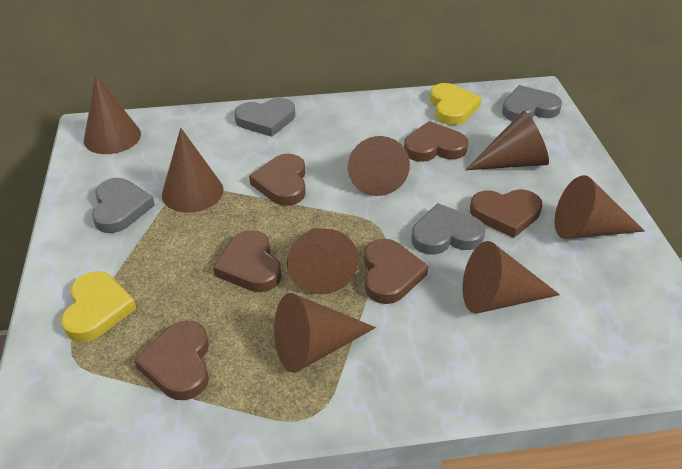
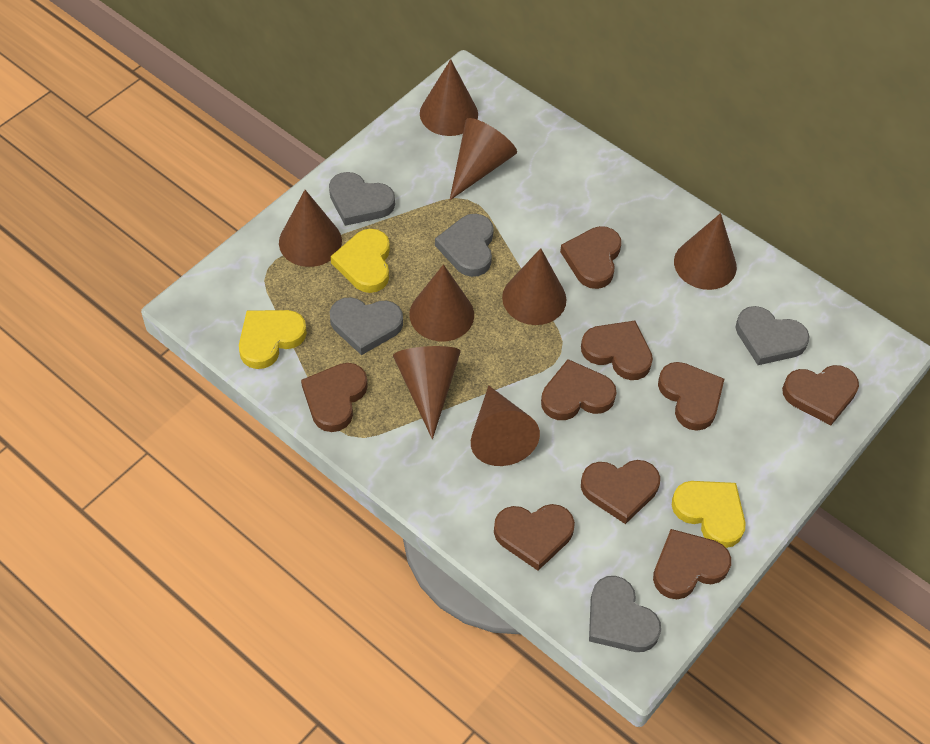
brown heart: 6 -> 9
grey heart: 4 -> 5
yellow heart: 2 -> 3

